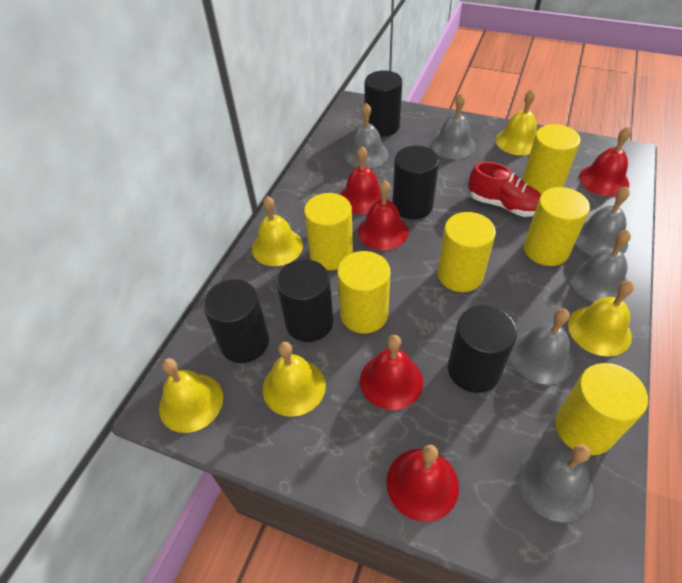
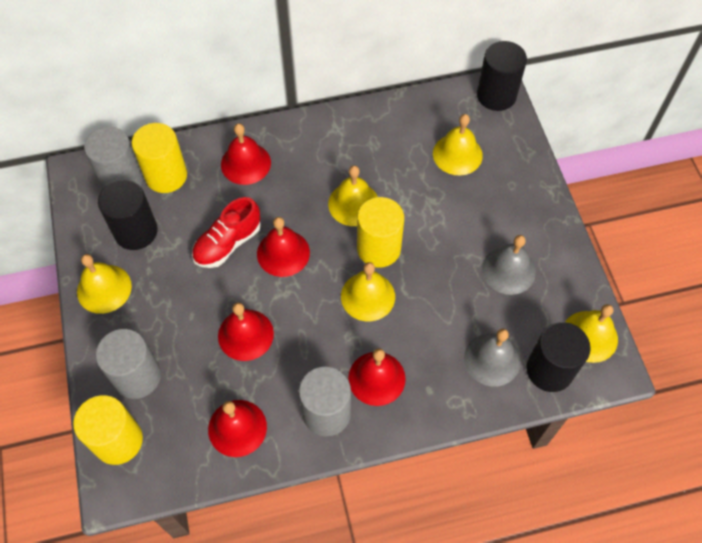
black cylinder: 5 -> 3
grey bell: 6 -> 2
grey cylinder: 0 -> 3
yellow cylinder: 6 -> 3

